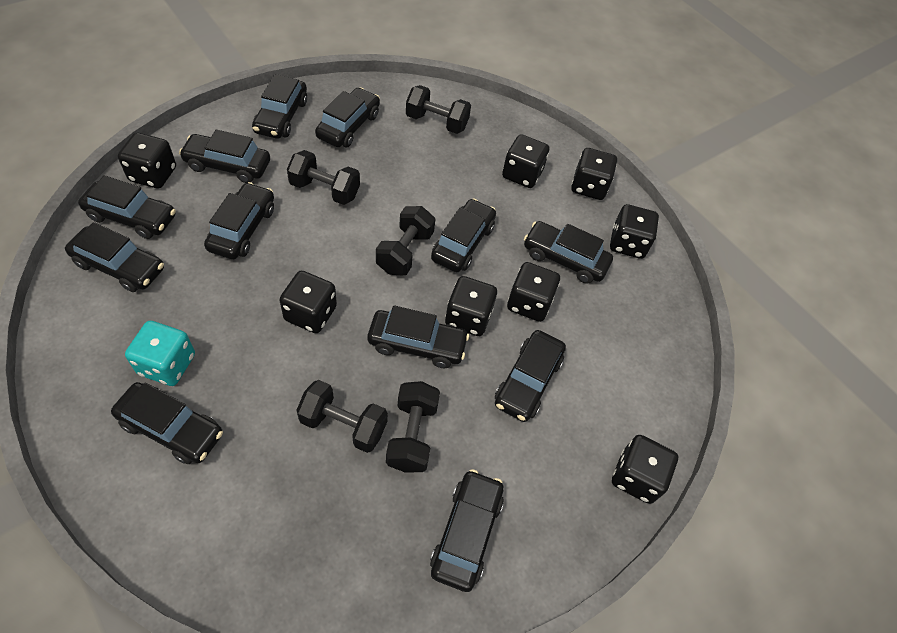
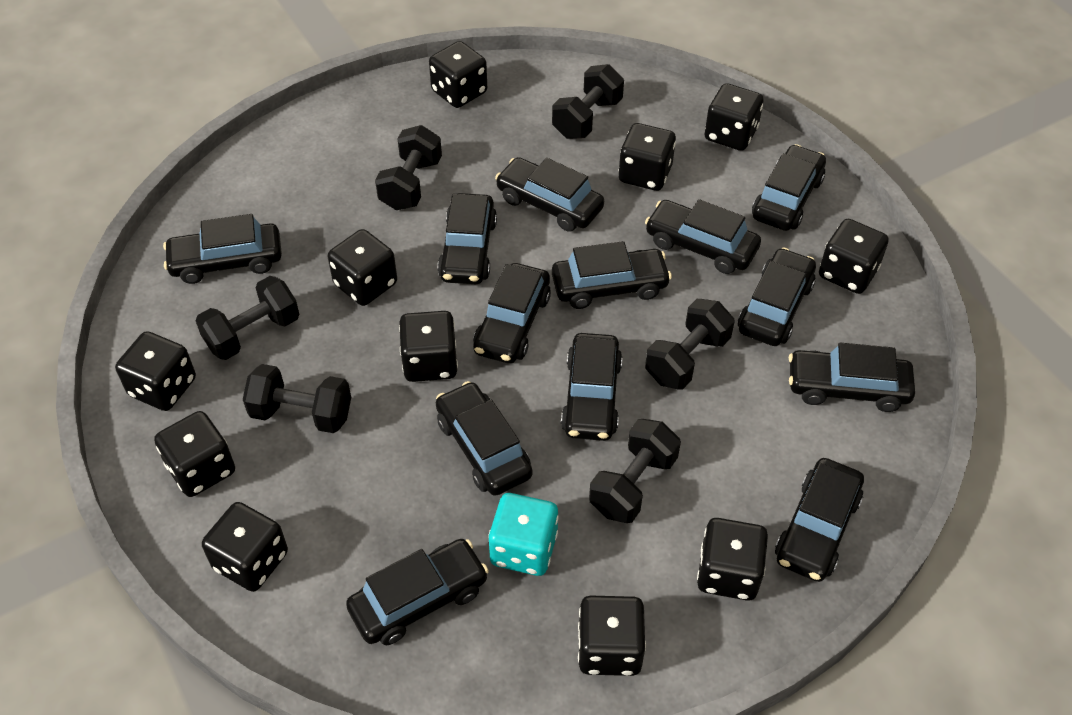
black car: 12 -> 13
black dice: 8 -> 11
black dumbbell: 5 -> 6

